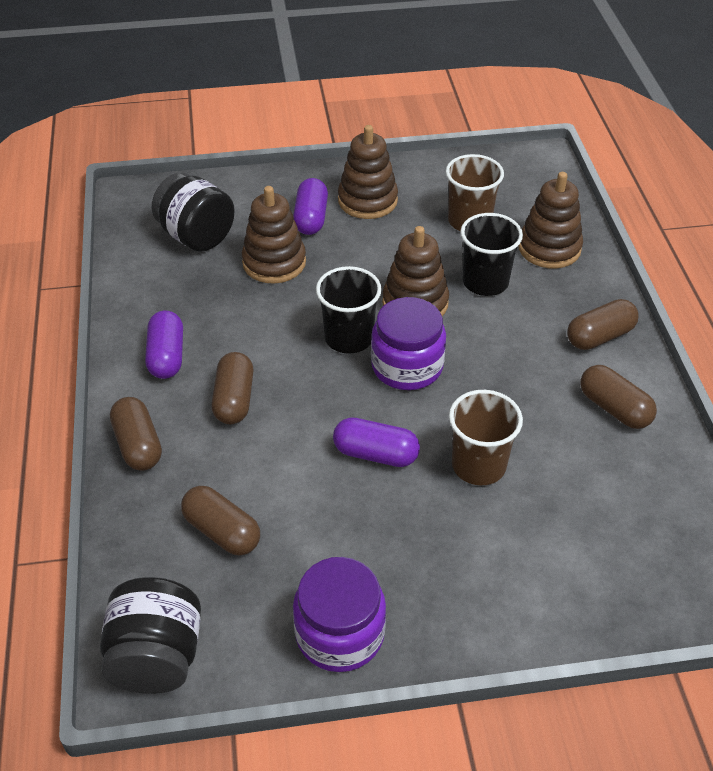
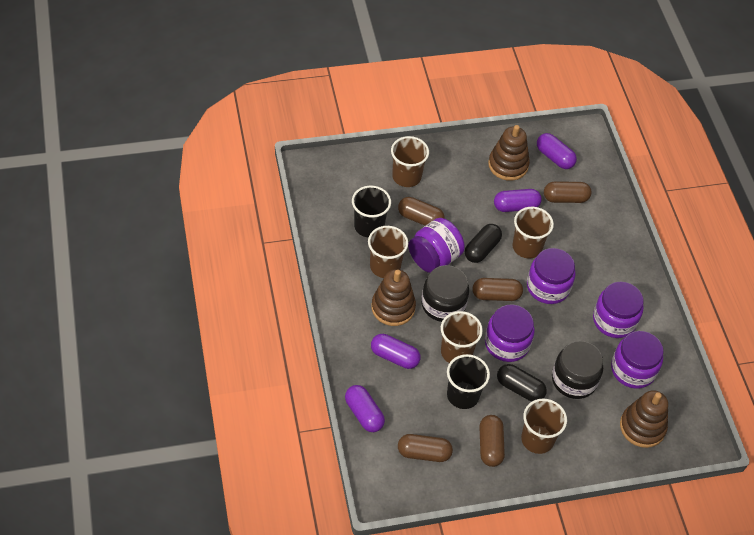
black capsule: 0 -> 2
brown cup: 2 -> 5
brown stacking toy: 4 -> 3
purple capsule: 3 -> 4
purple jar: 2 -> 5

